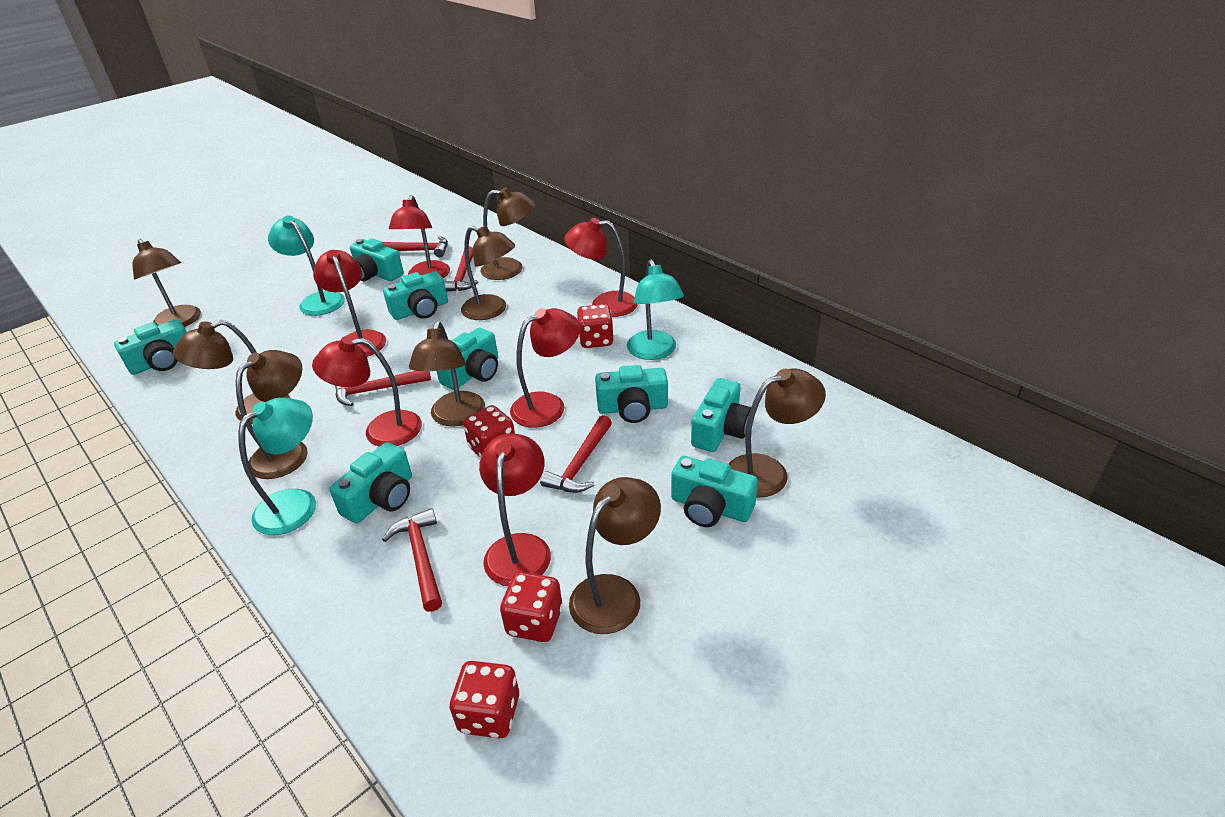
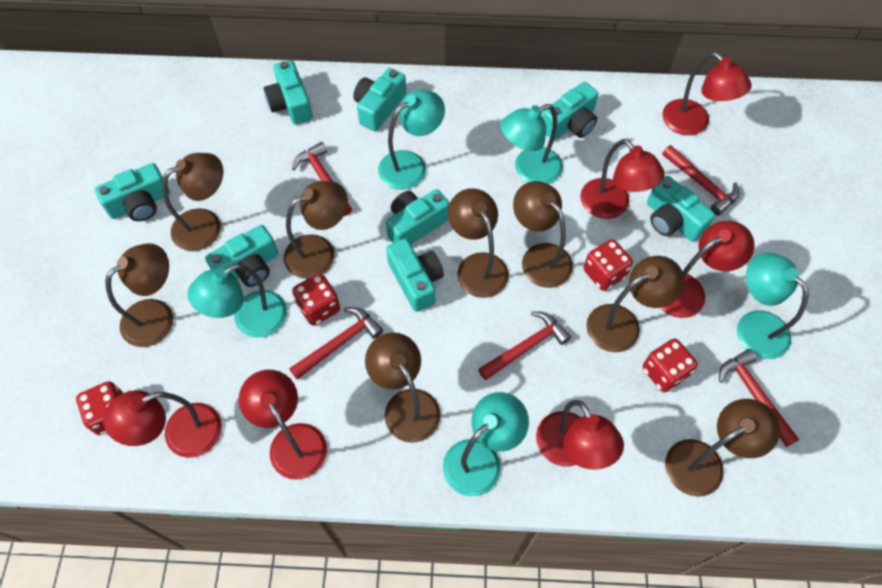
turquoise lamp: 3 -> 5

